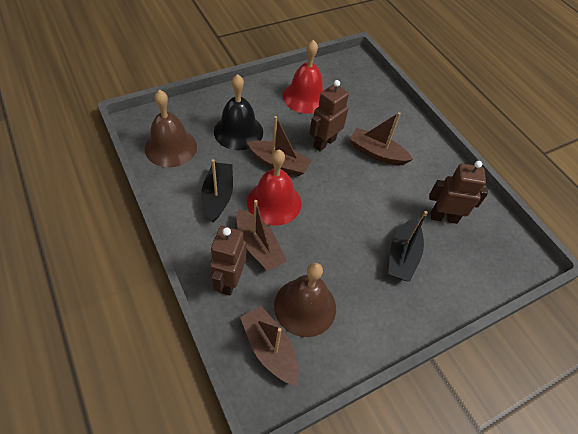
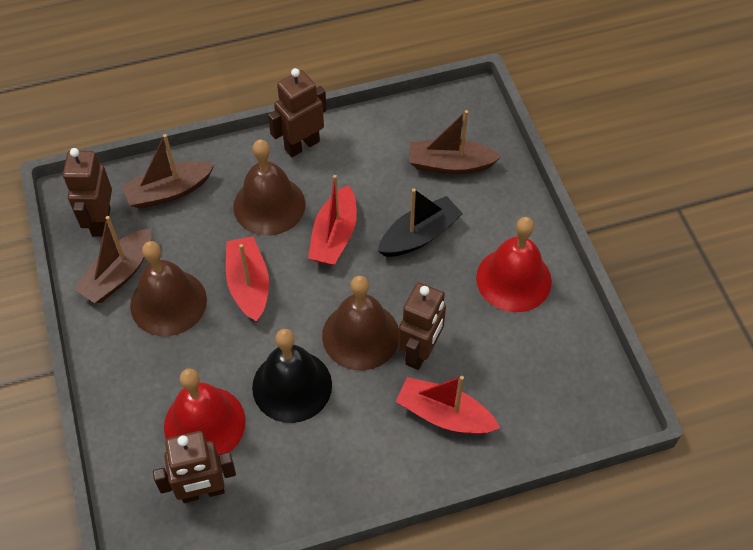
black boat: 2 -> 1
brown bell: 2 -> 3
brown boat: 4 -> 3
brown robot: 3 -> 4
red boat: 0 -> 3

